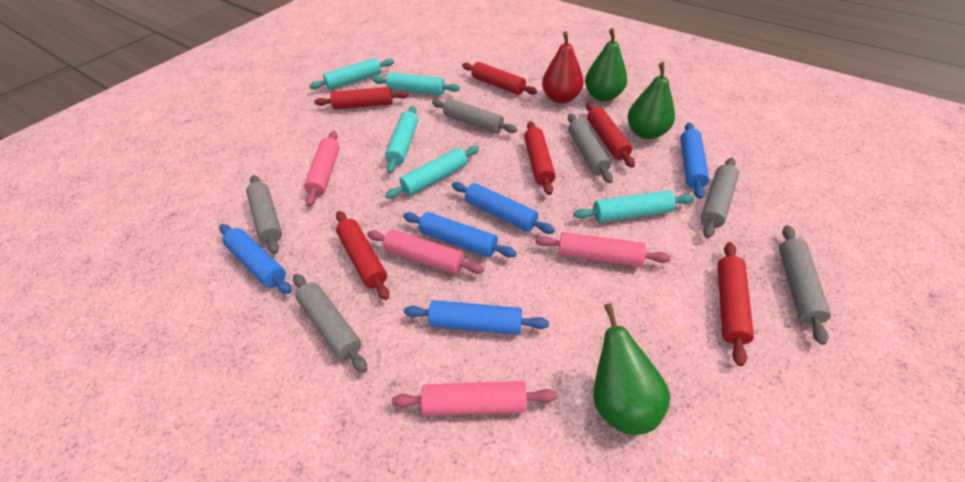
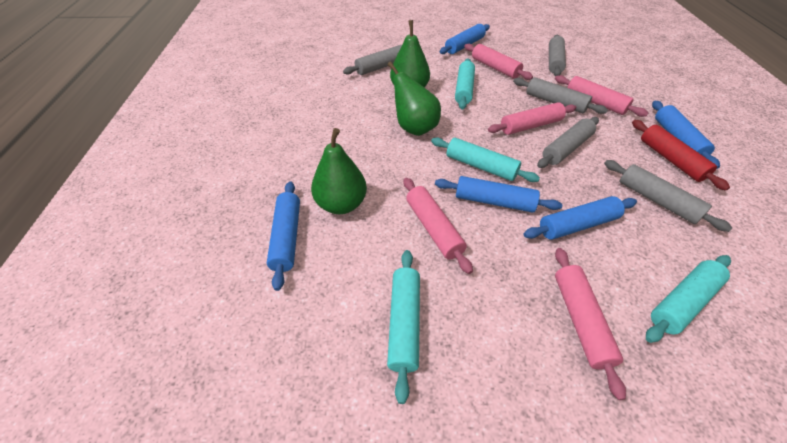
grey rolling pin: 6 -> 5
pink rolling pin: 4 -> 5
red pear: 1 -> 0
red rolling pin: 6 -> 1
turquoise rolling pin: 5 -> 4

